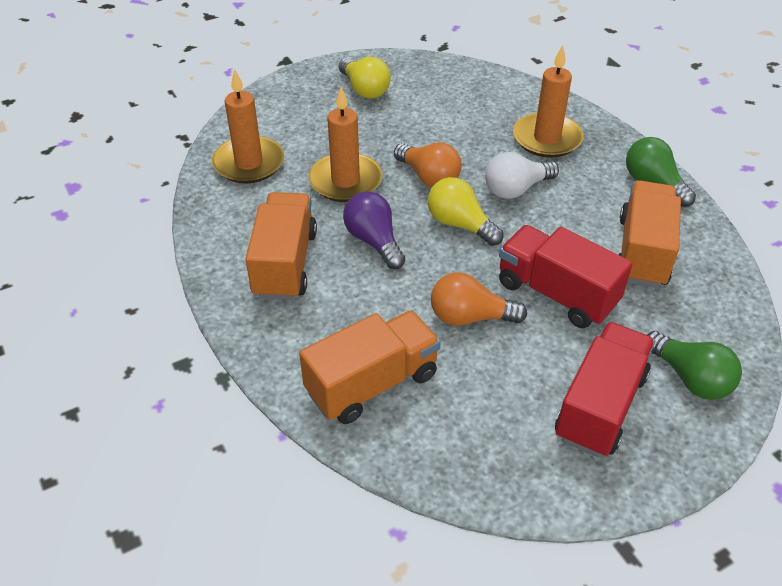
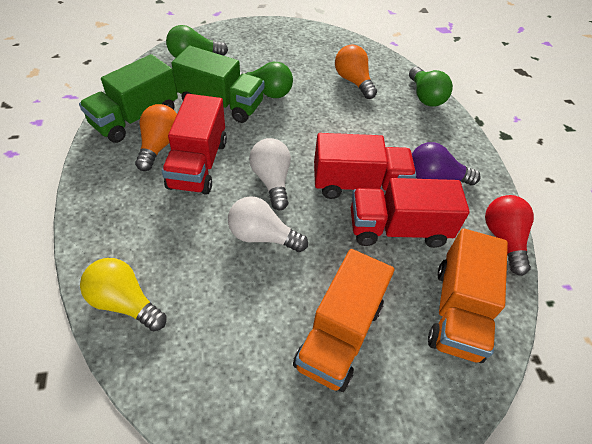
green light bulb: 2 -> 3
green truck: 0 -> 2
orange candle: 3 -> 0
orange truck: 3 -> 2
red light bulb: 0 -> 1
red truck: 2 -> 3
white light bulb: 1 -> 2
yellow light bulb: 2 -> 1

